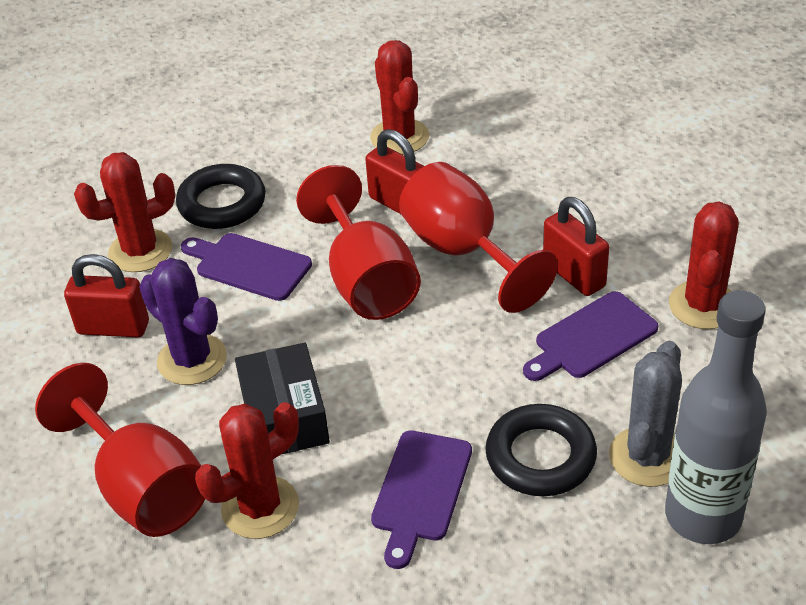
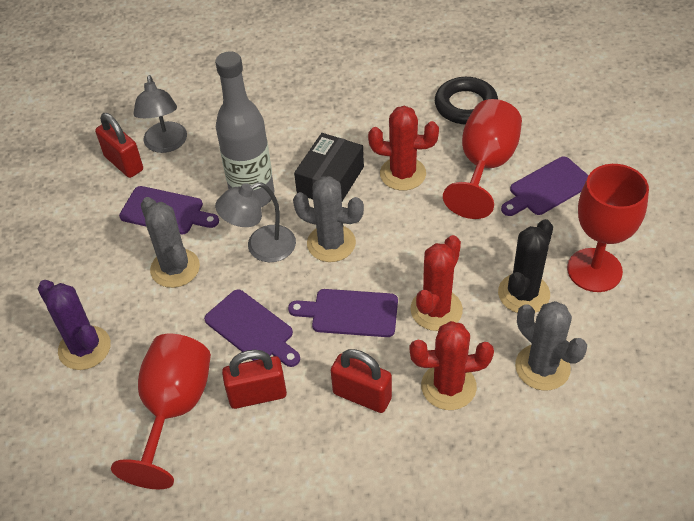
black cactus: 0 -> 1
black ring: 2 -> 1
grey cactus: 1 -> 3
grey lamp: 0 -> 2
purple cutting board: 3 -> 4
red cactus: 4 -> 3

